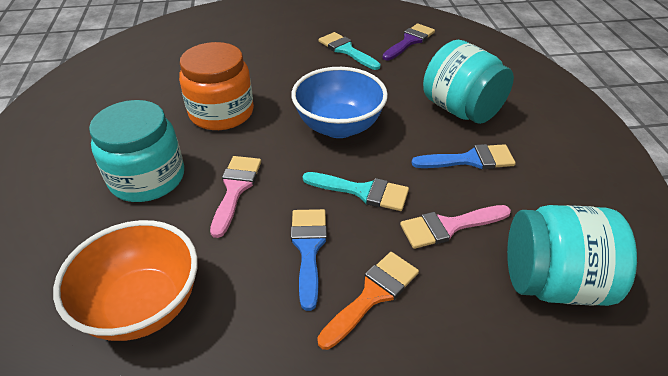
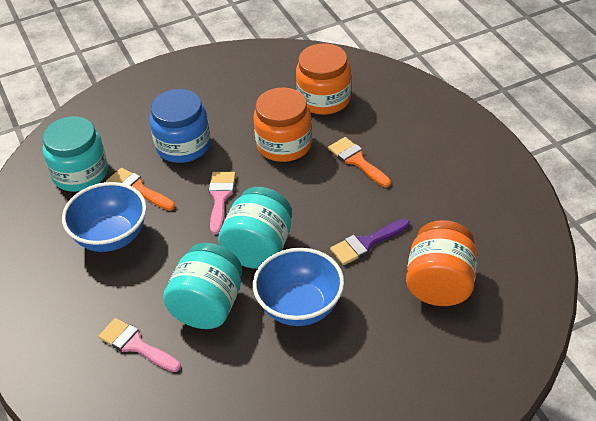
blue bowl: 1 -> 2
blue brush: 2 -> 0
blue jar: 0 -> 1
orange bowl: 1 -> 0
orange brush: 1 -> 2
orange jar: 1 -> 3
turquoise brush: 2 -> 0

